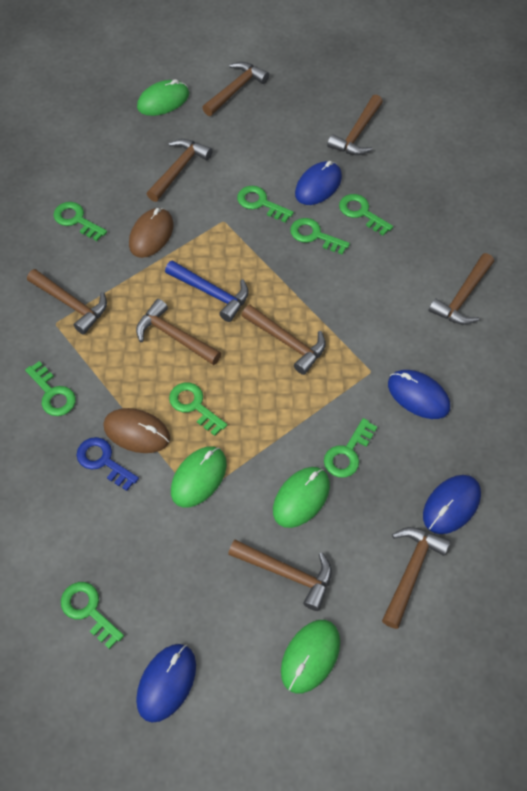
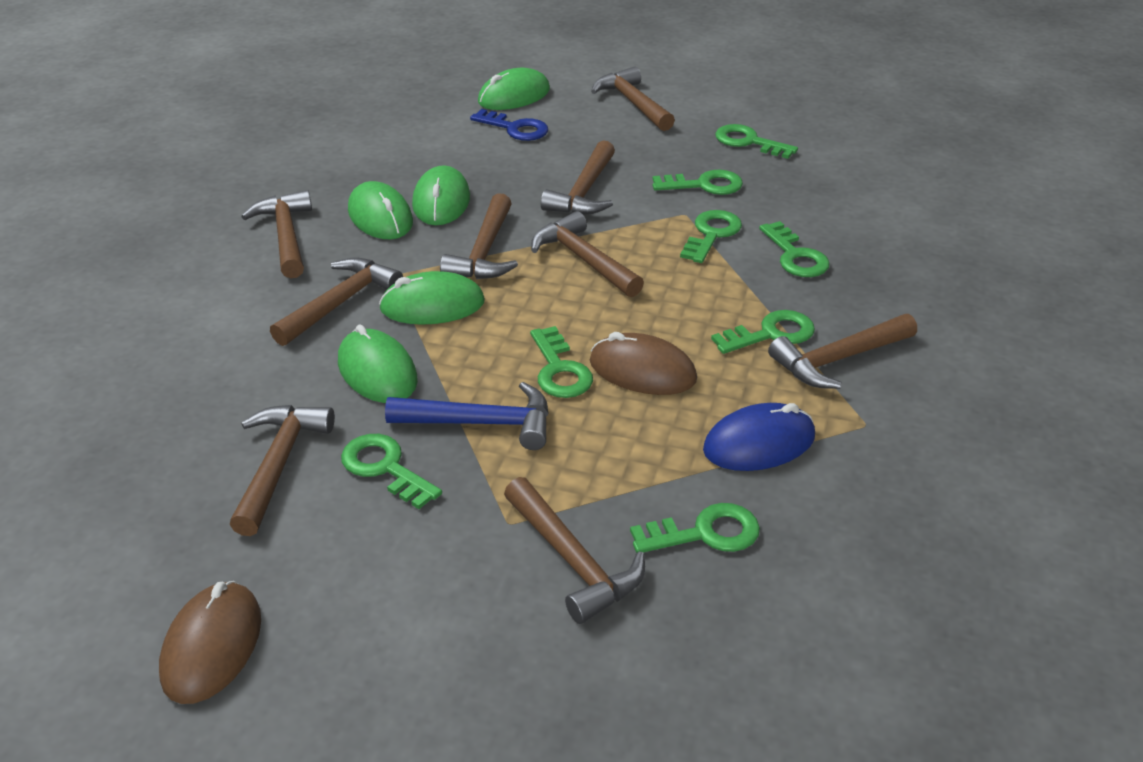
blue mouse: 4 -> 1
green mouse: 4 -> 5

